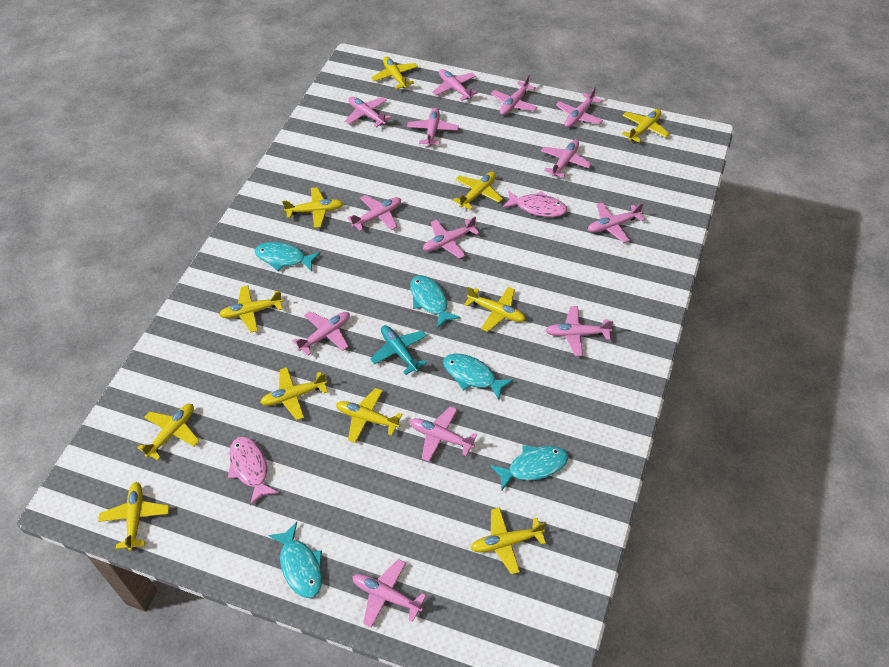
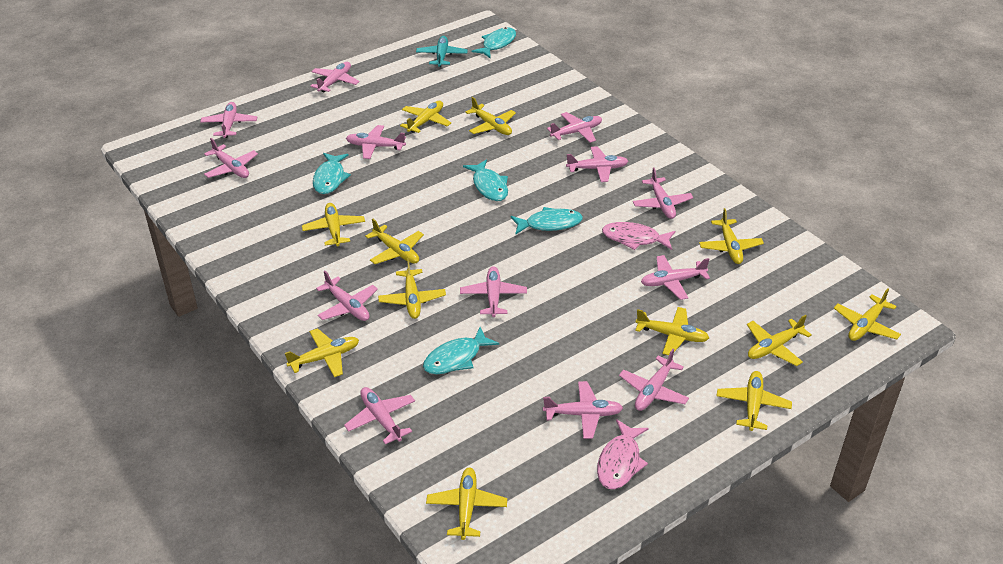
yellow plane: 11 -> 12

